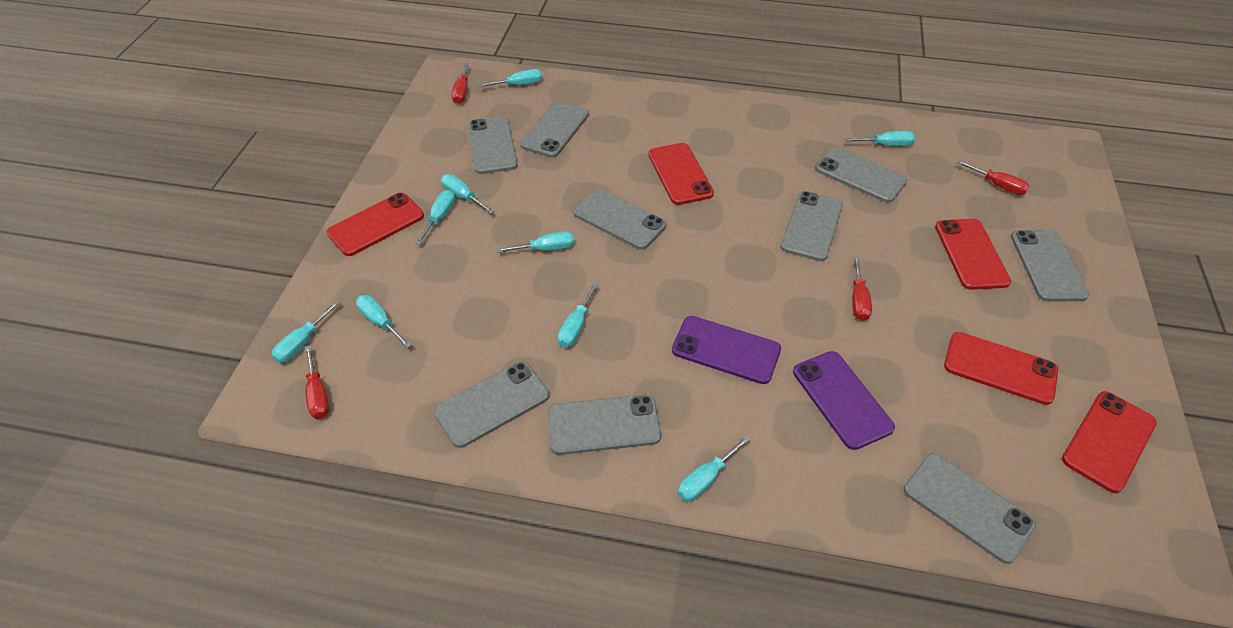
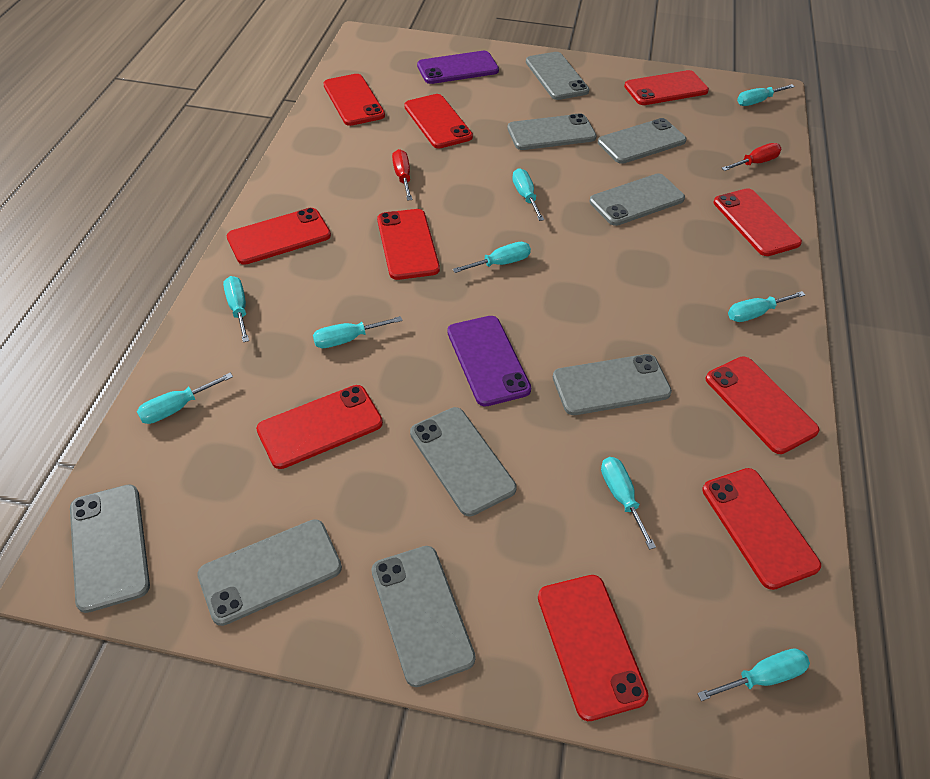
red phone: 5 -> 10
red screwdriver: 4 -> 2

